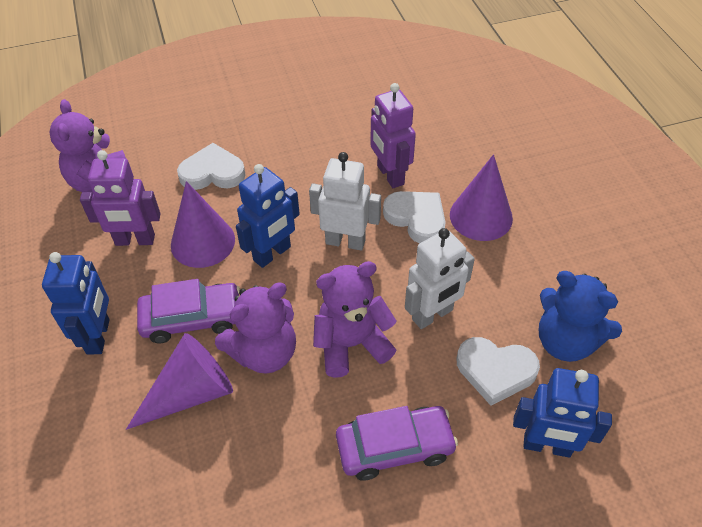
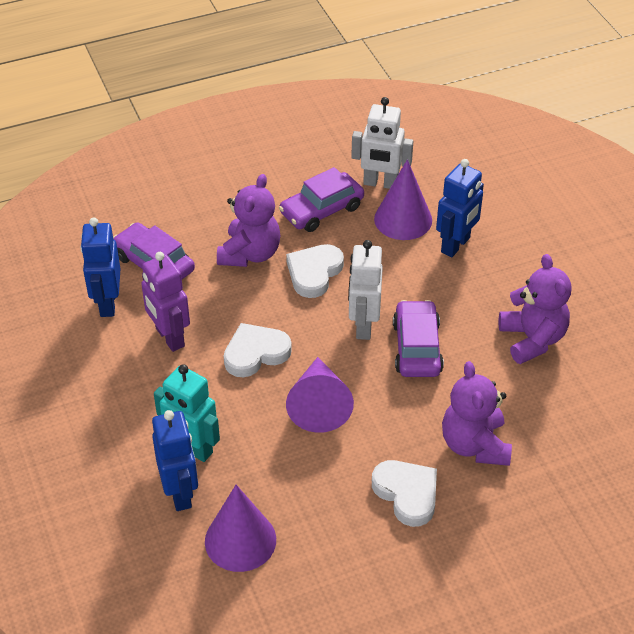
blue teddy bear: 1 -> 0
purple car: 2 -> 3
purple robot: 2 -> 1
turquoise robot: 0 -> 1

